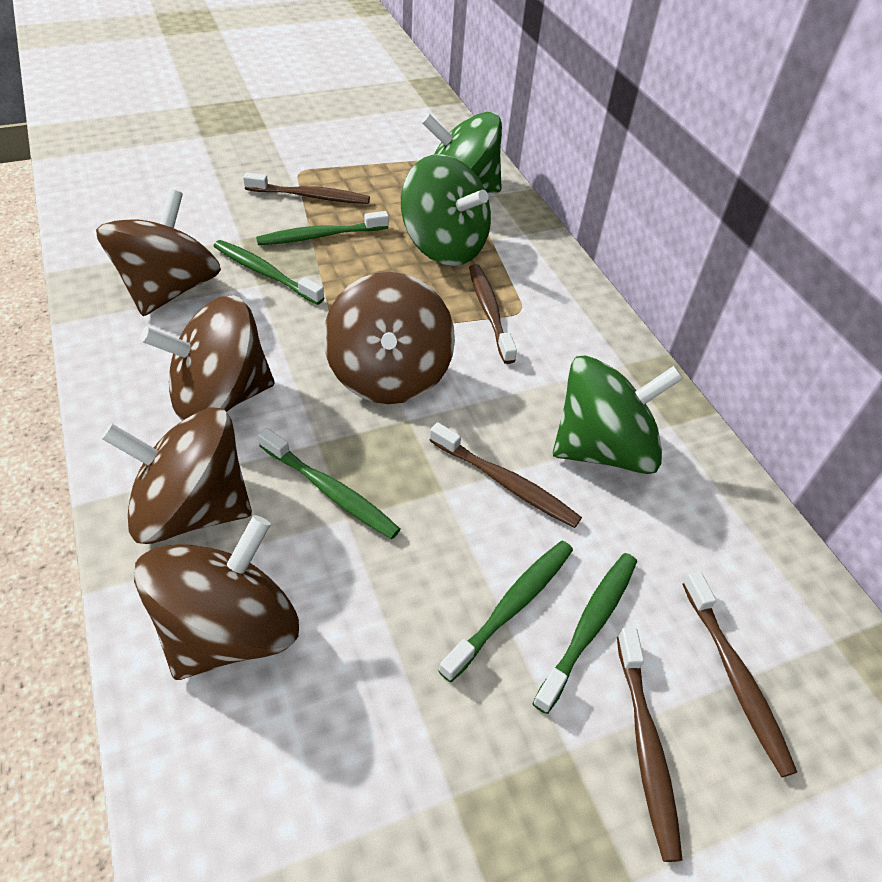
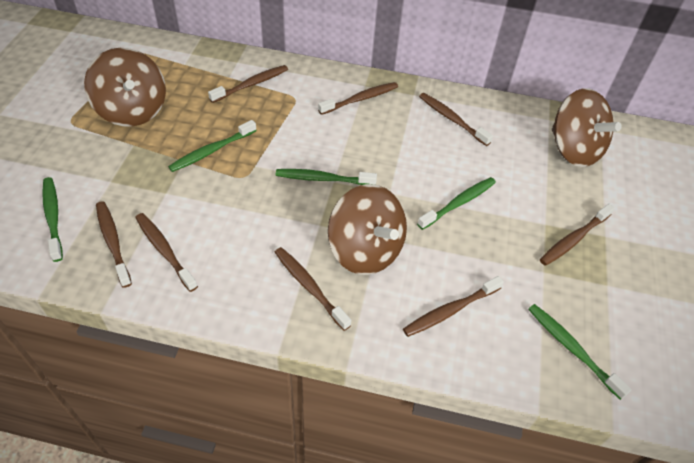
brown spinning top: 5 -> 3
brown toothbrush: 5 -> 8
green spinning top: 3 -> 0

